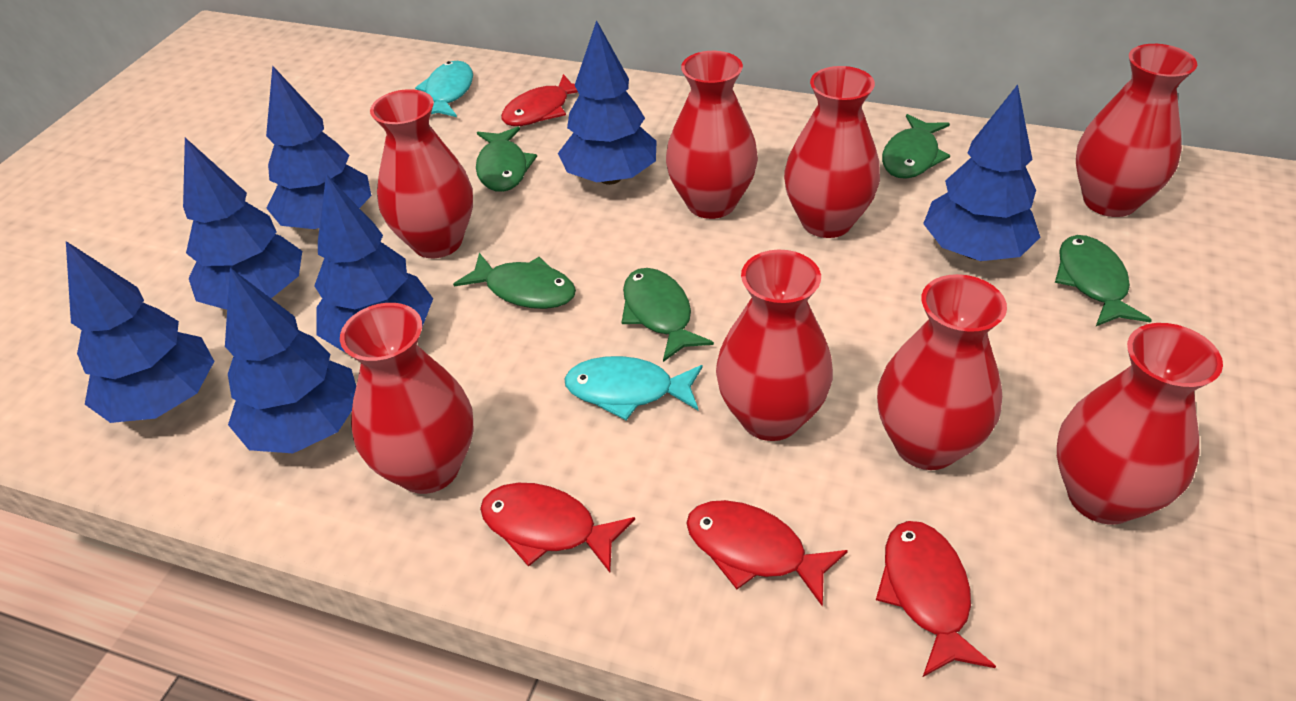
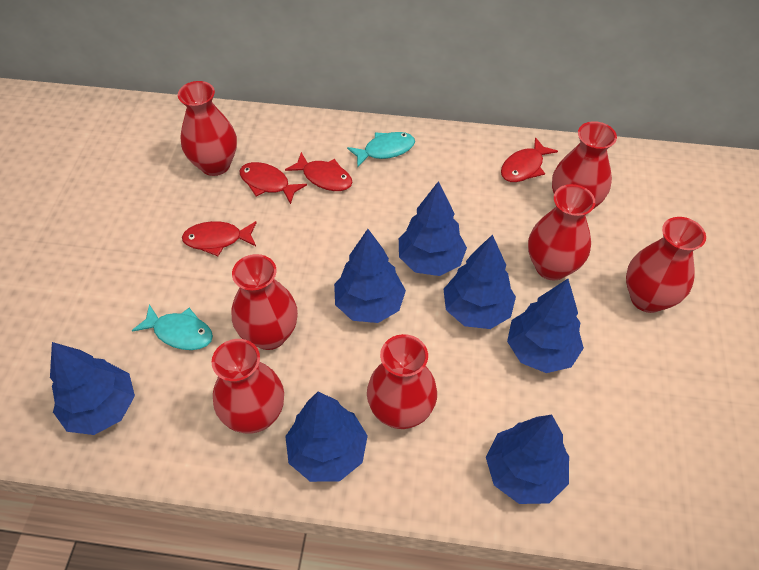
green fish: 5 -> 0
red vase: 8 -> 7

